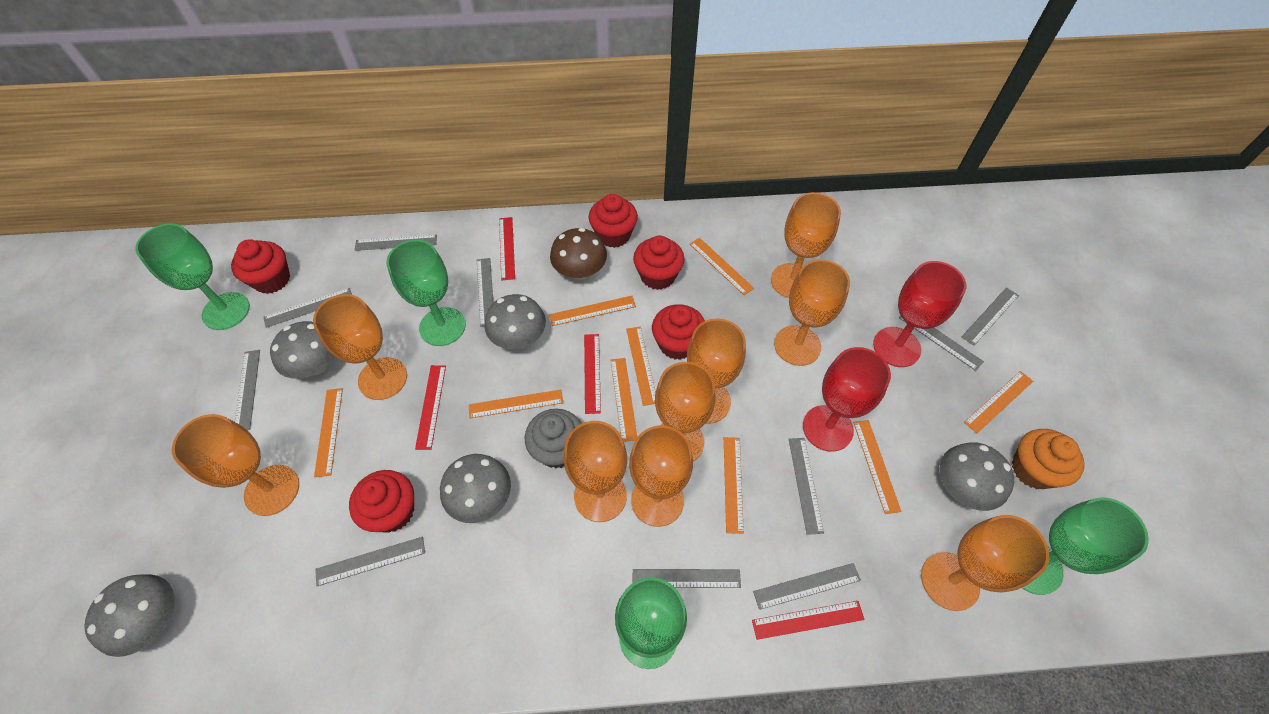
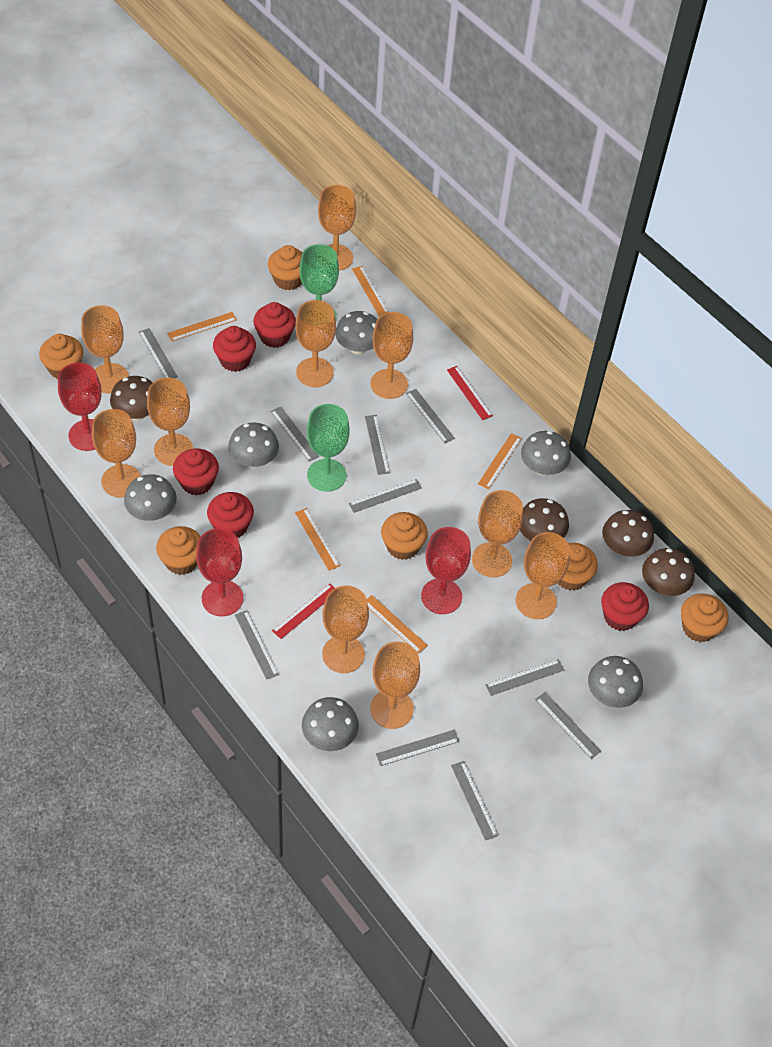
brown mushroom: 1 -> 4
green goblet: 4 -> 2
grey cupcake: 1 -> 0
grey mushroom: 5 -> 6
orange cupcake: 1 -> 6
orange goblet: 9 -> 10
orange ruler: 9 -> 5
red goblet: 2 -> 3
red ruler: 4 -> 2

